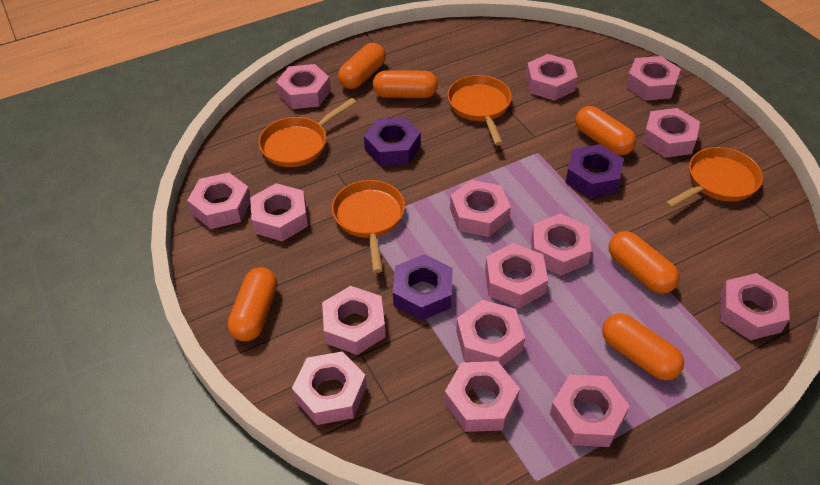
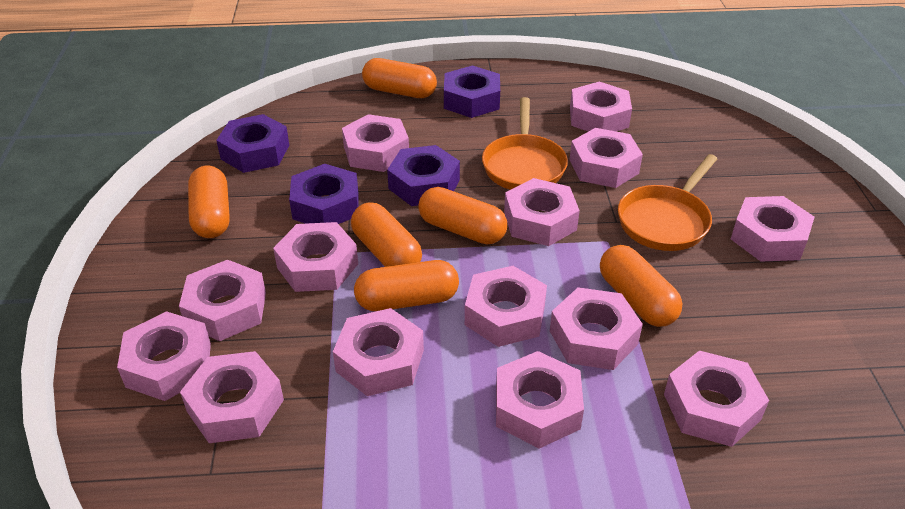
orange pan: 4 -> 2
pink nut: 15 -> 14
purple nut: 3 -> 4

